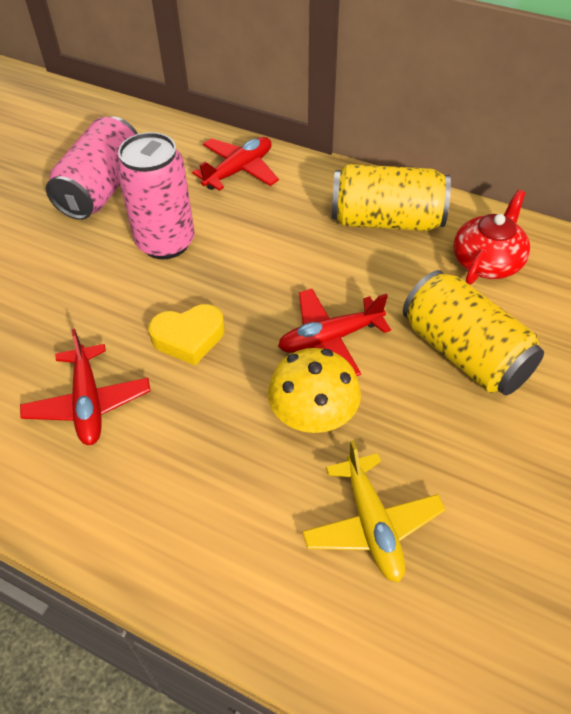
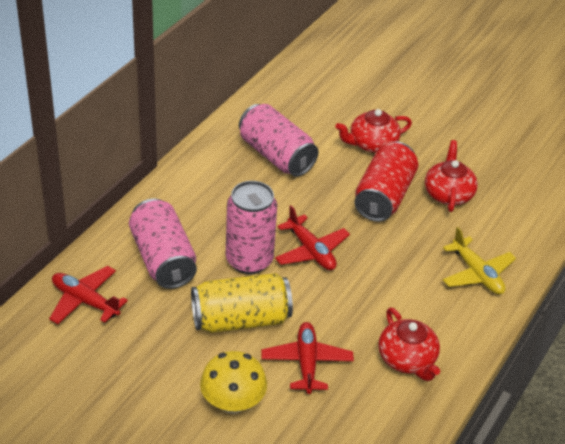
pink can: 2 -> 3
red can: 0 -> 1
red teapot: 1 -> 3
yellow can: 2 -> 1
yellow heart: 1 -> 0

